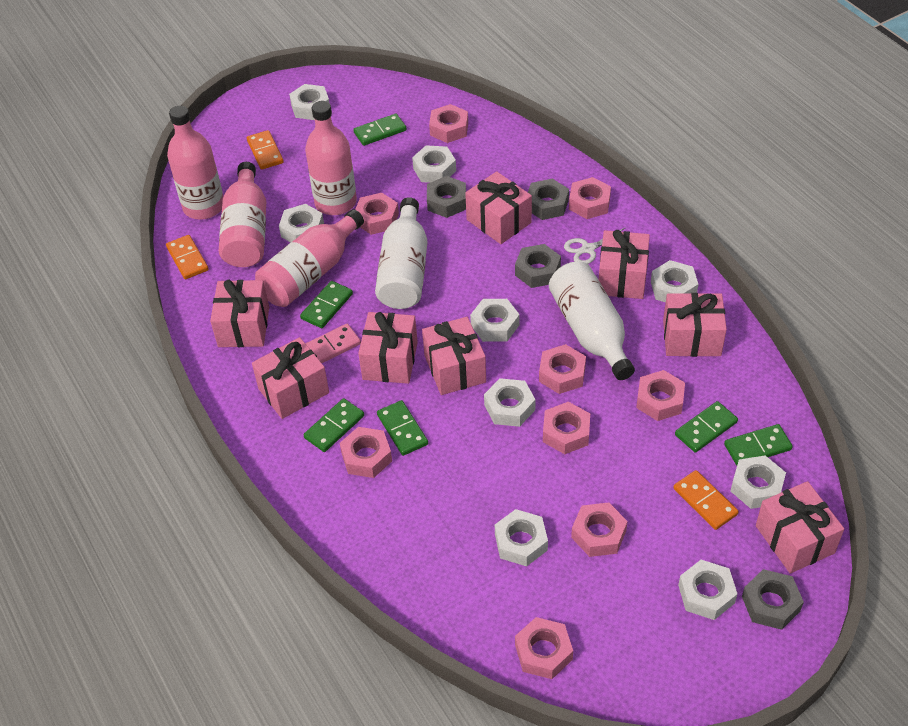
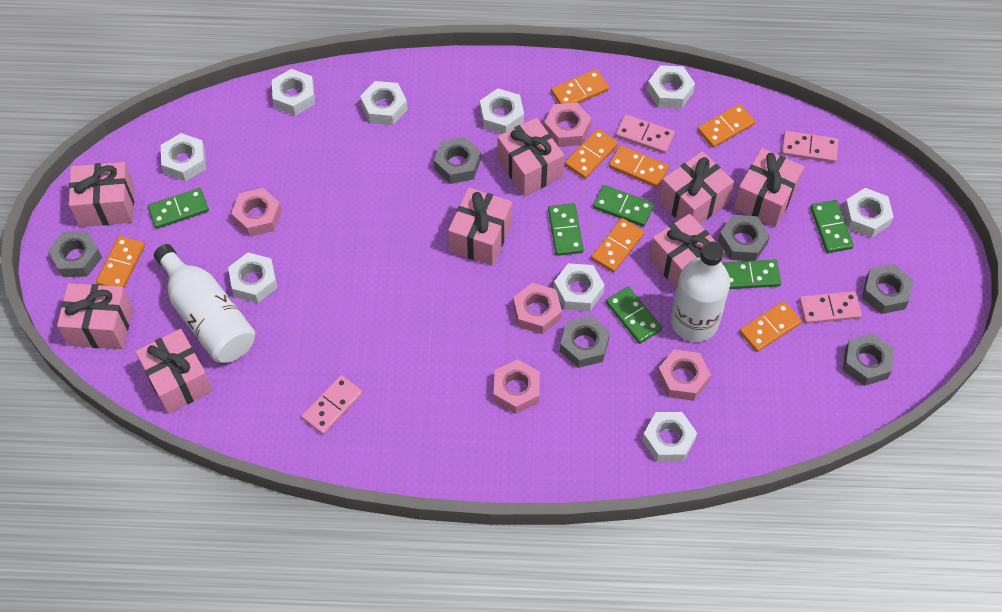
grey nut: 4 -> 6
orange domino: 3 -> 7
pink bottle: 4 -> 0
pink domino: 1 -> 4
pink nut: 9 -> 5
white scissors: 1 -> 0

